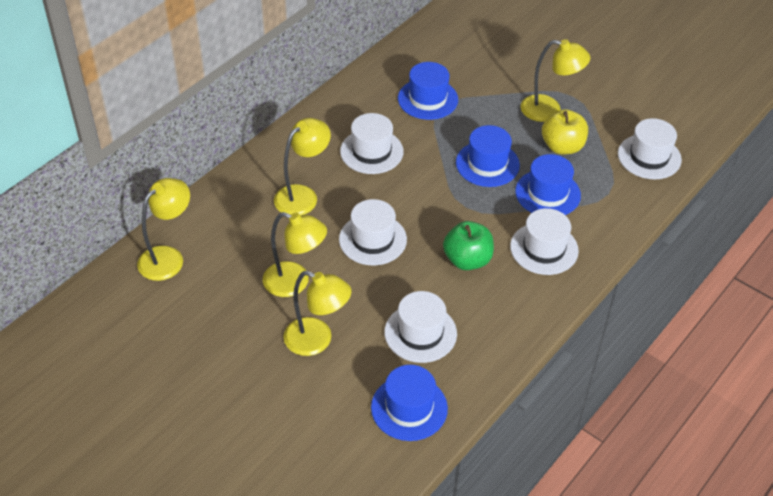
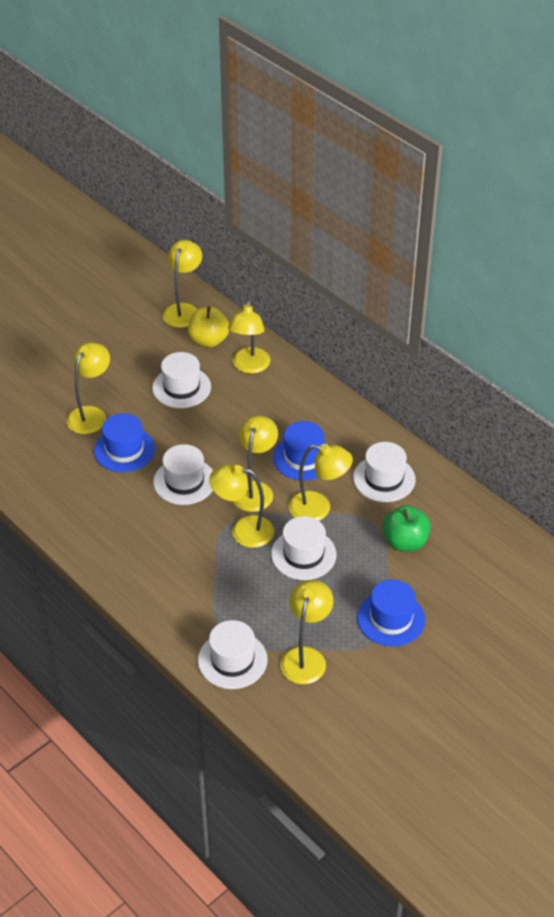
blue hat: 4 -> 3
yellow lamp: 5 -> 7

